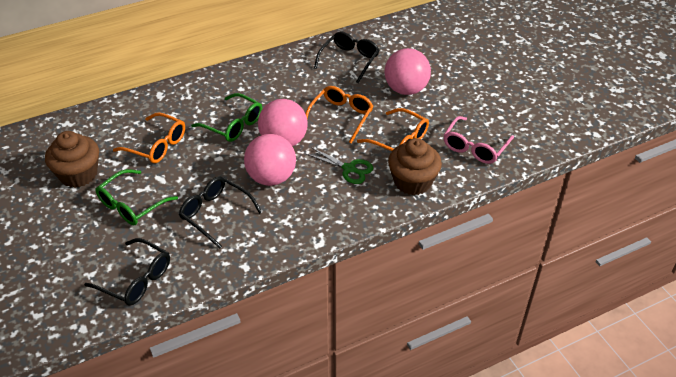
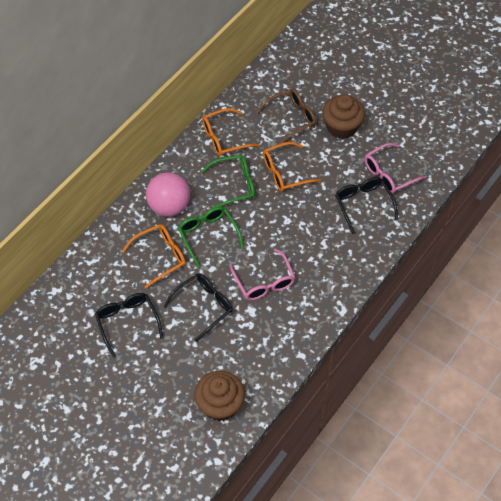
brown glasses: 0 -> 1
green scissors: 1 -> 0
pink ball: 3 -> 1
pink glasses: 1 -> 2

